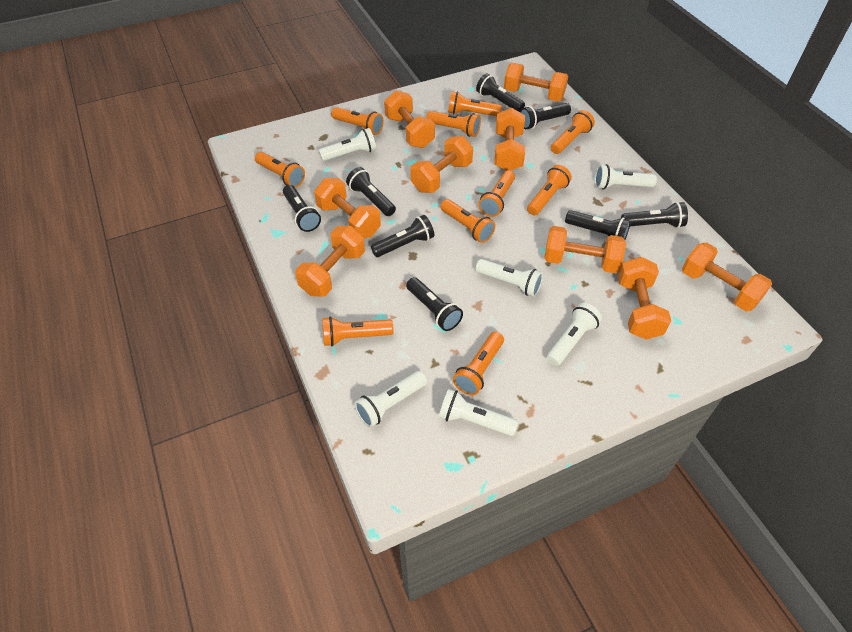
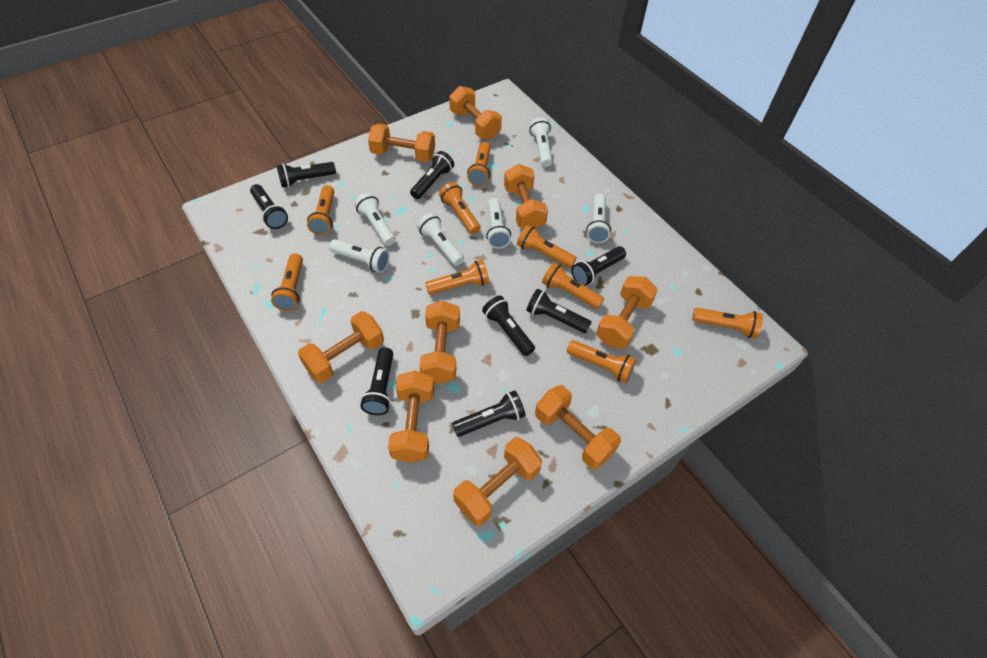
orange flashlight: 10 -> 9

